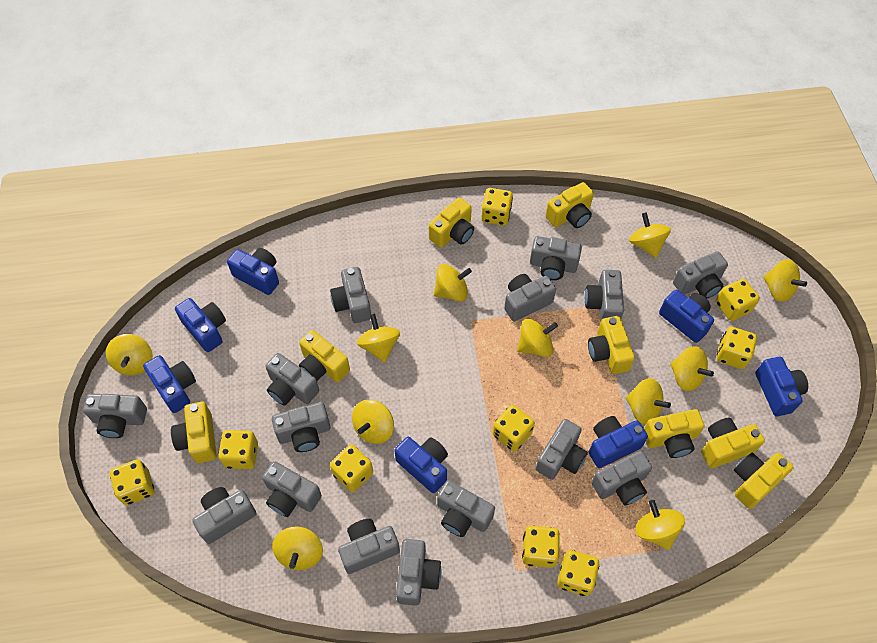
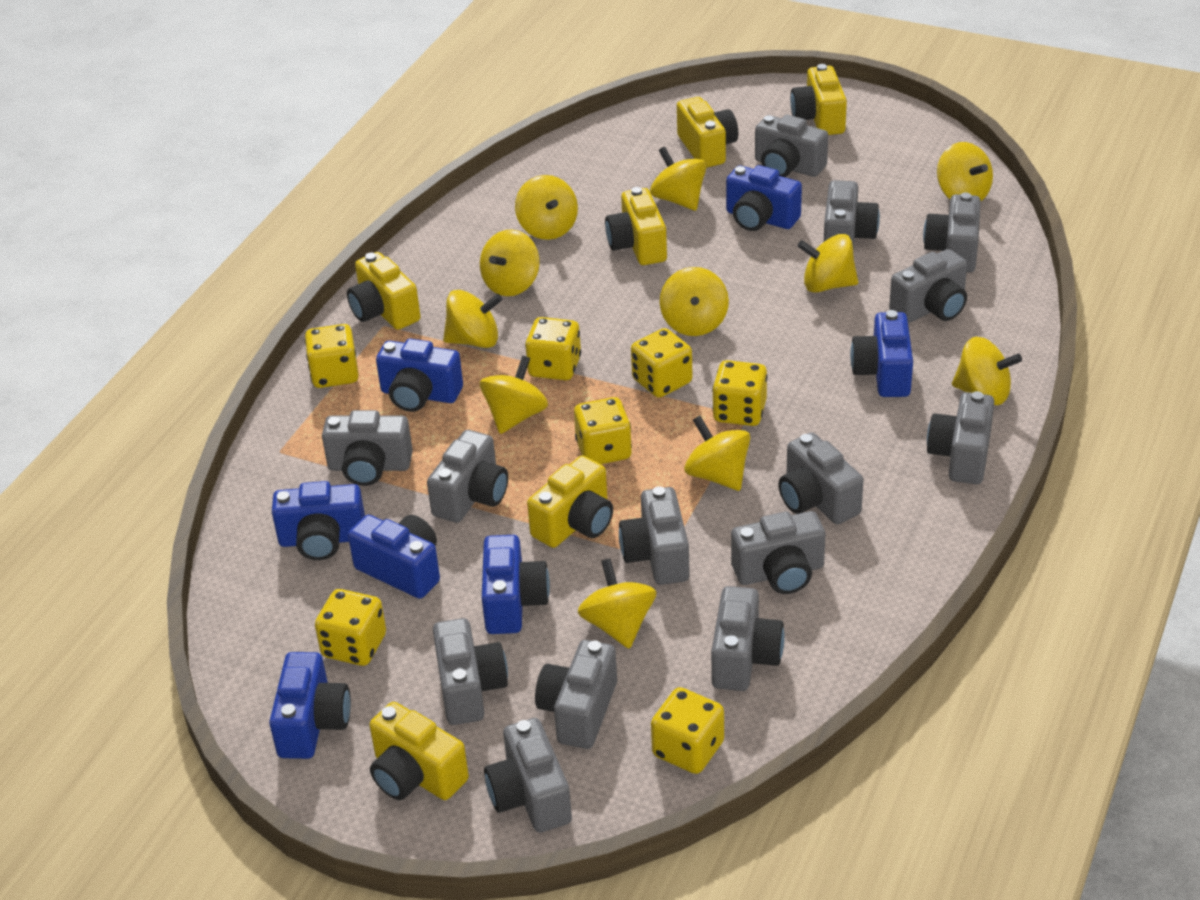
grey camera: 15 -> 14
yellow camera: 8 -> 6
yellow dice: 9 -> 7

